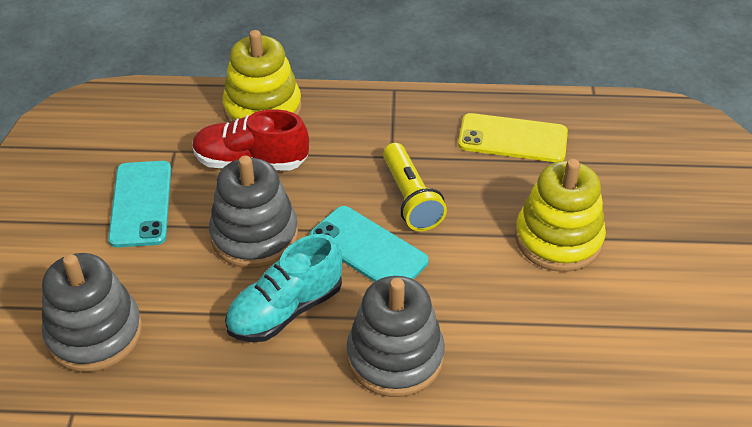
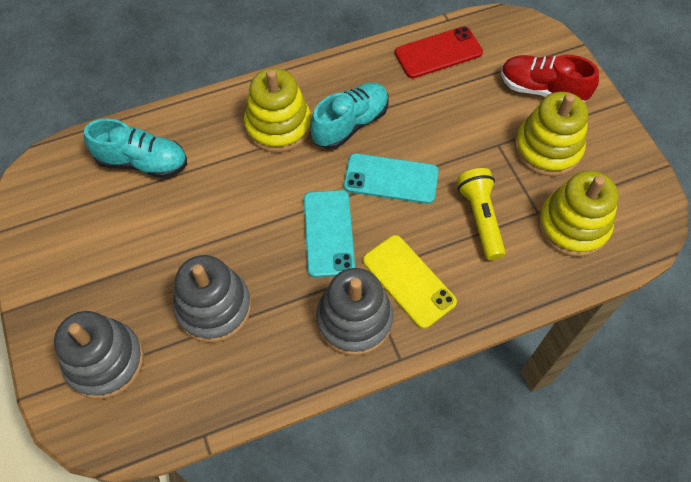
red phone: 0 -> 1
turquoise shoe: 1 -> 2
yellow stacking toy: 2 -> 3

